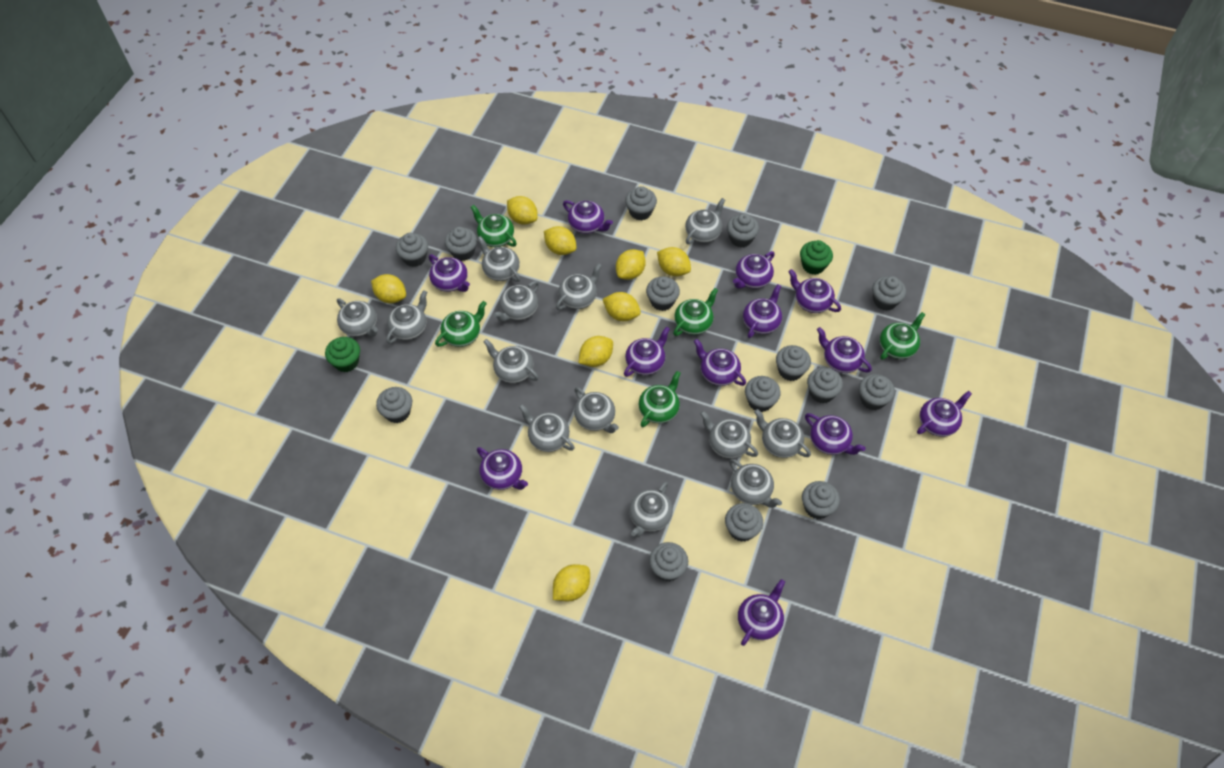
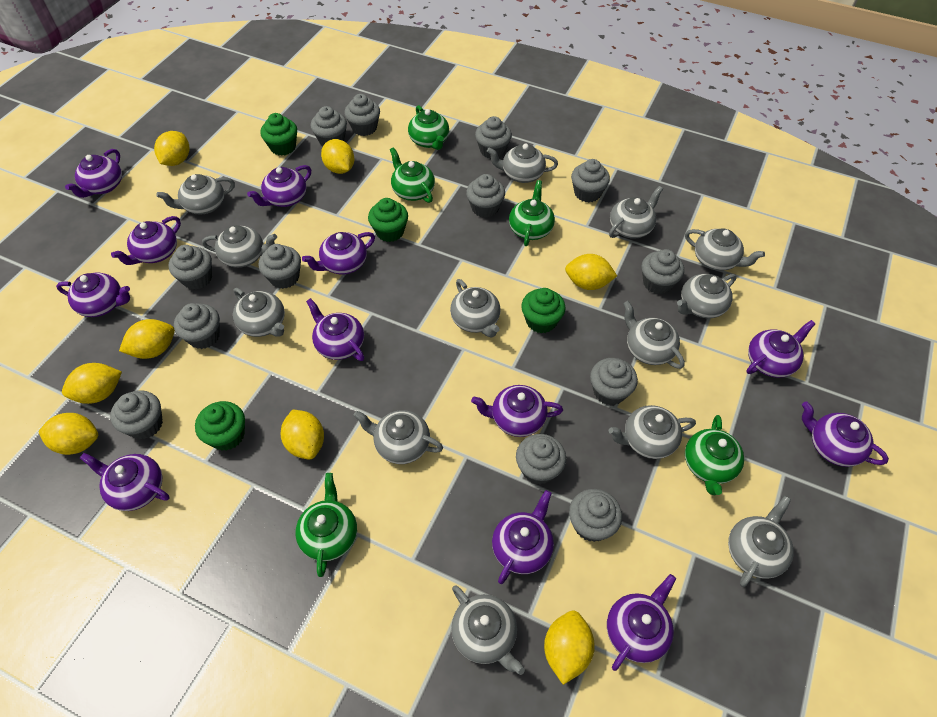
green cupcake: 2 -> 4
grey cupcake: 14 -> 13

